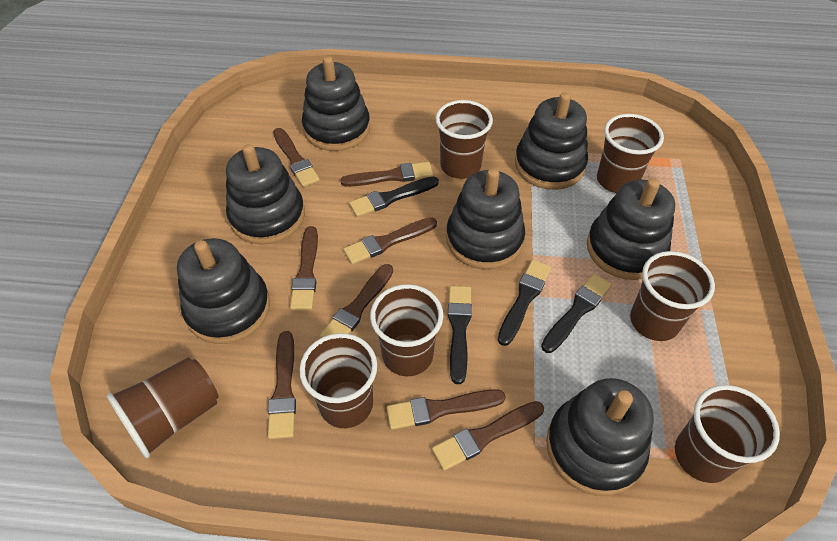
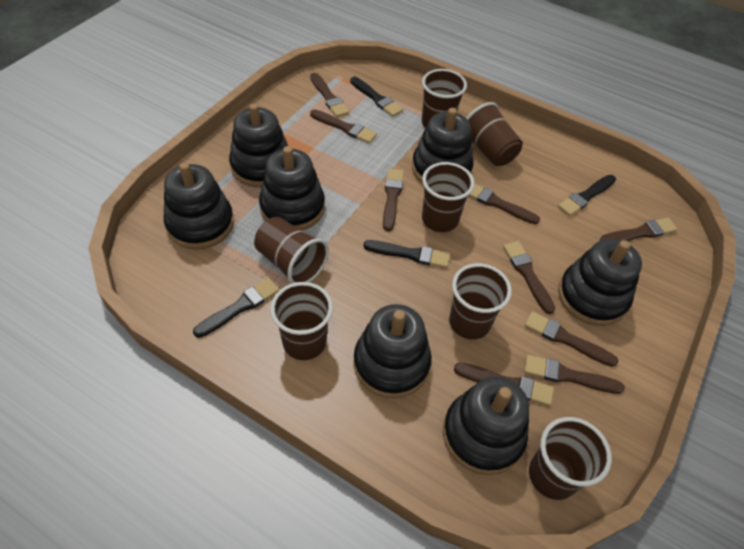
brown brush: 8 -> 9

